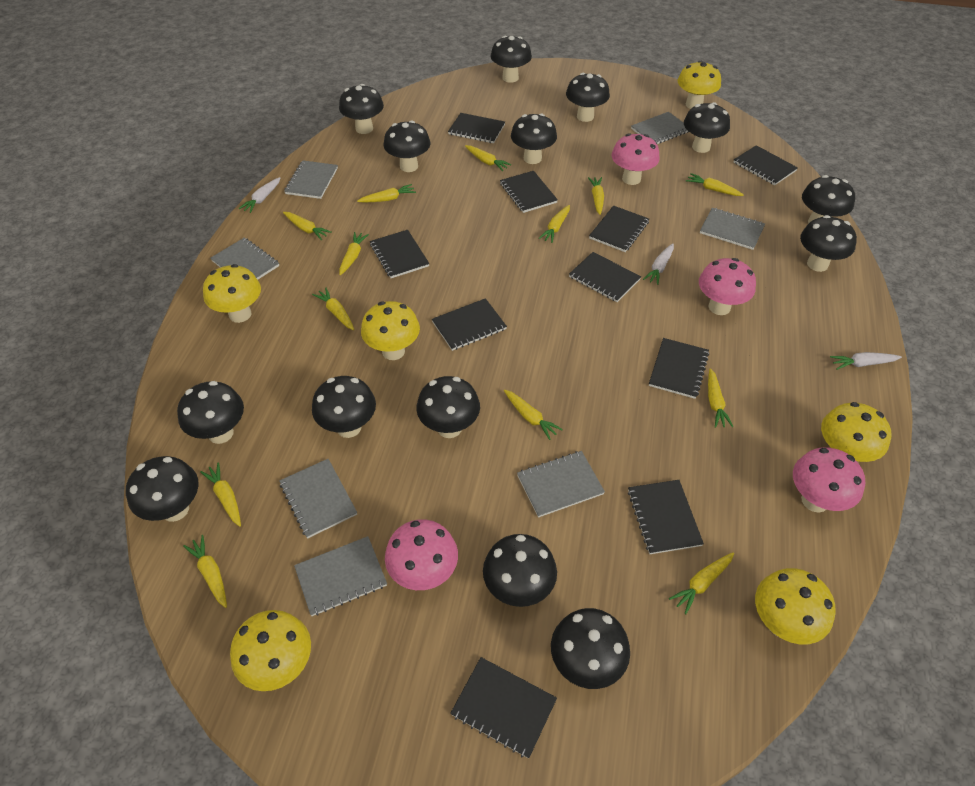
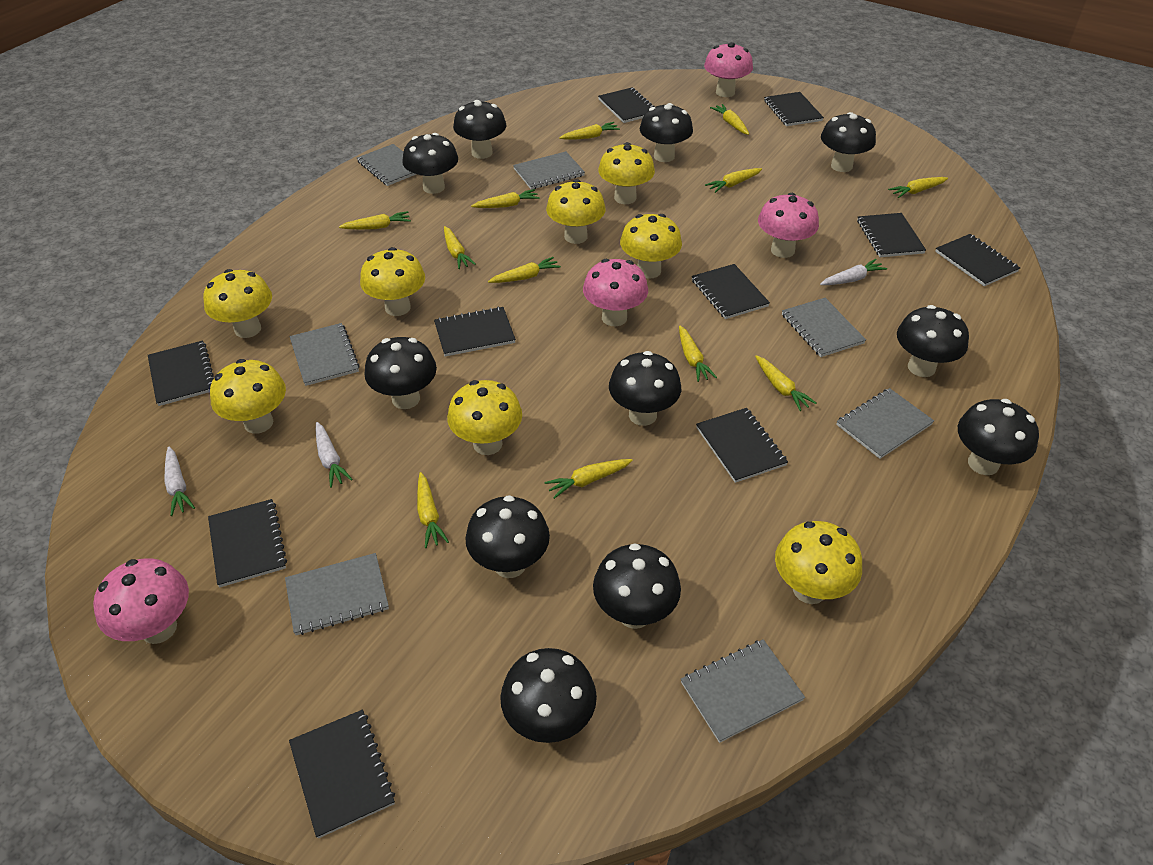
black mushroom: 14 -> 11
yellow carrot: 13 -> 12
yellow mushroom: 6 -> 8

